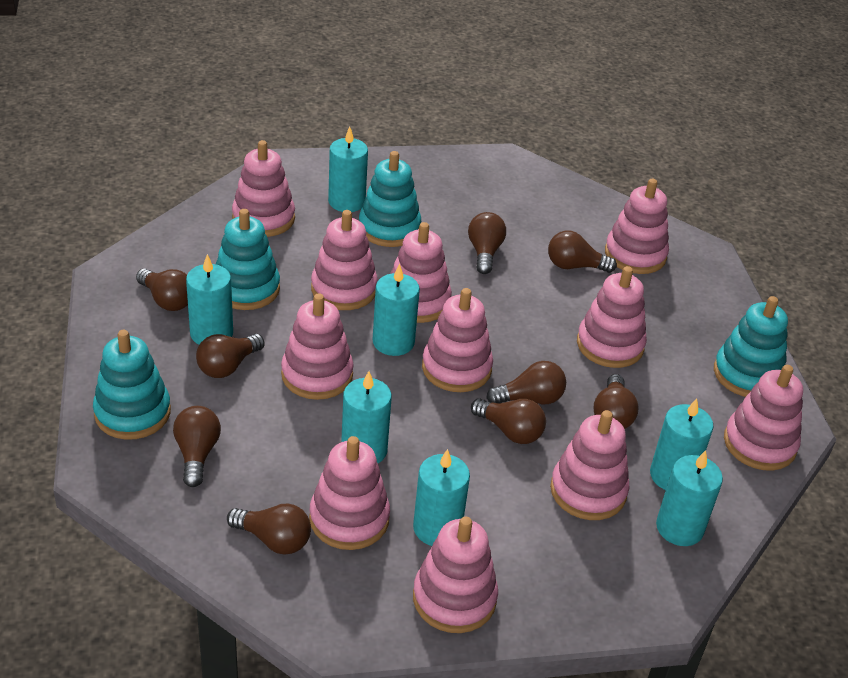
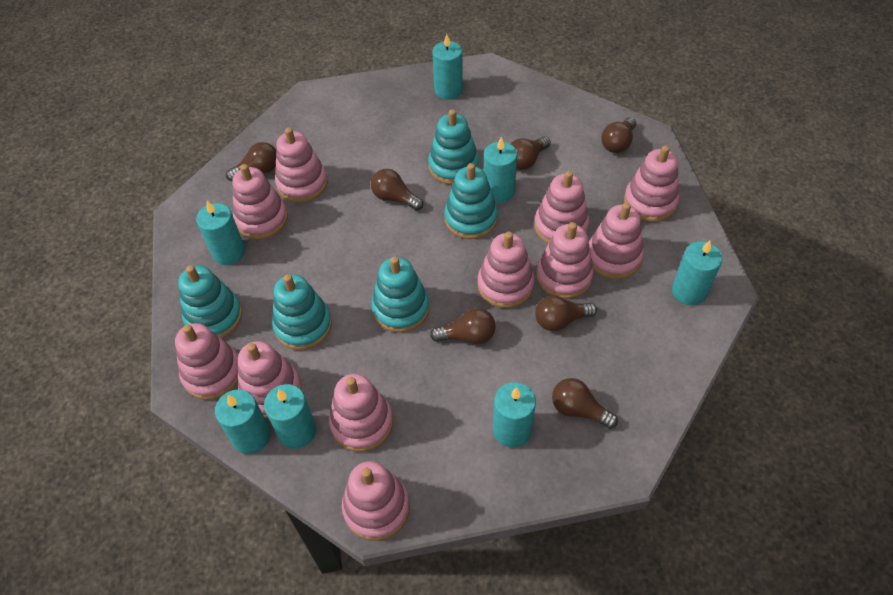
brown light bulb: 9 -> 7
turquoise stacking toy: 4 -> 5

